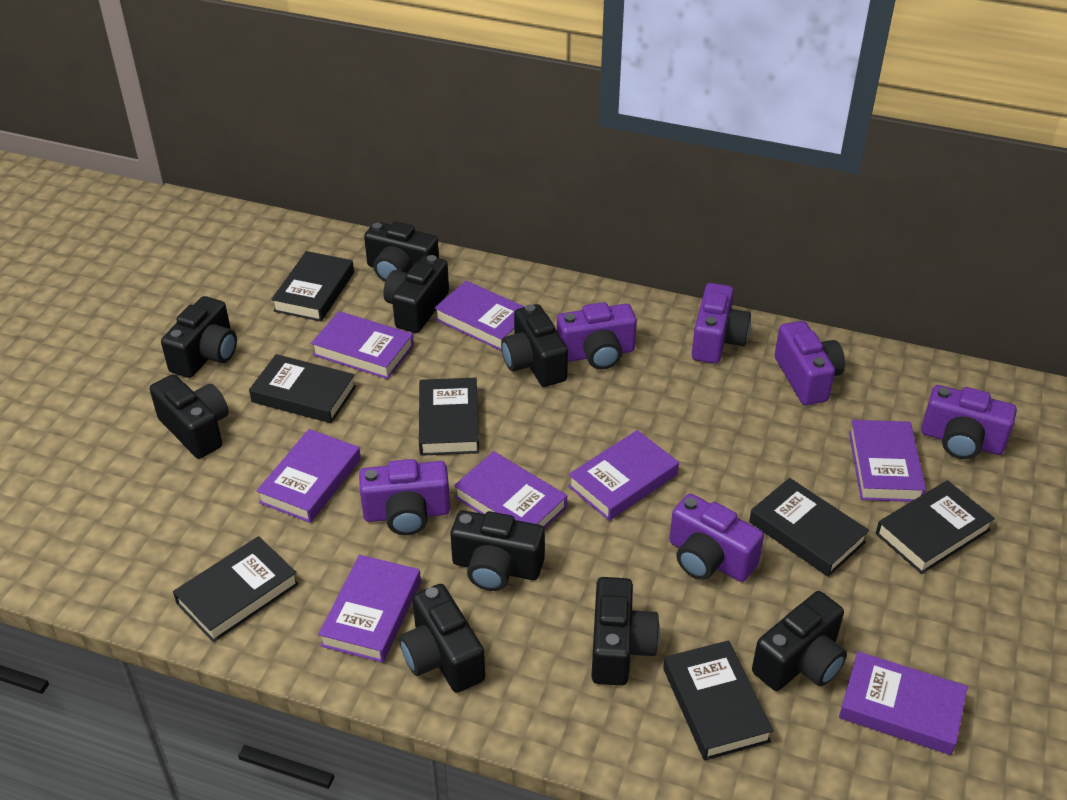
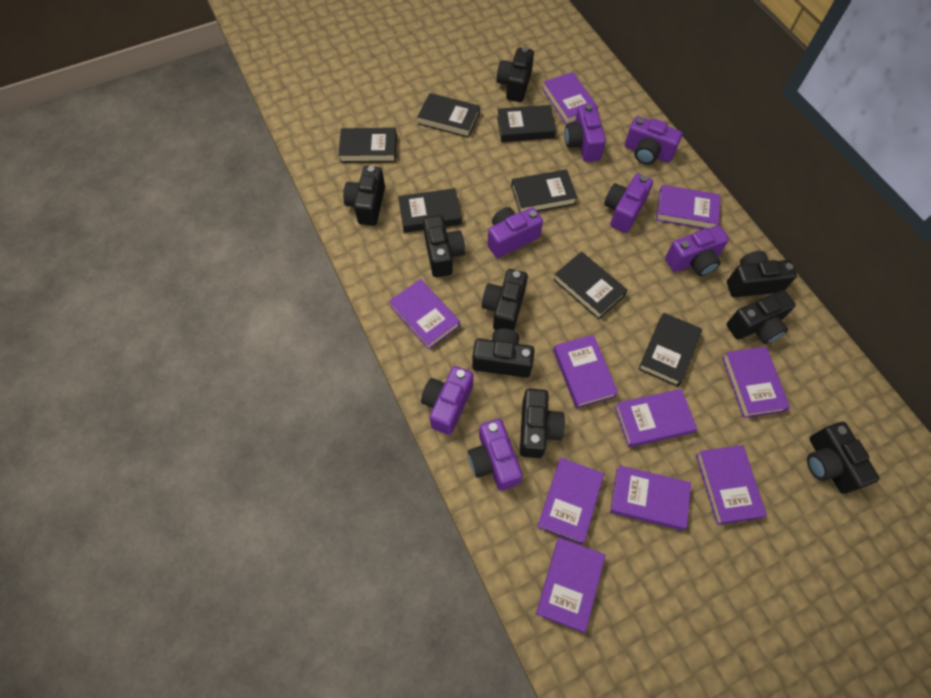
purple book: 8 -> 10
purple camera: 6 -> 7

